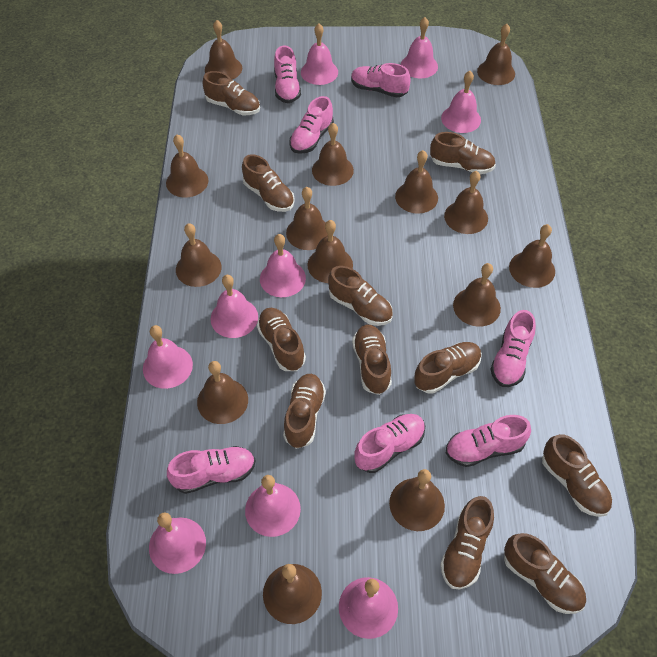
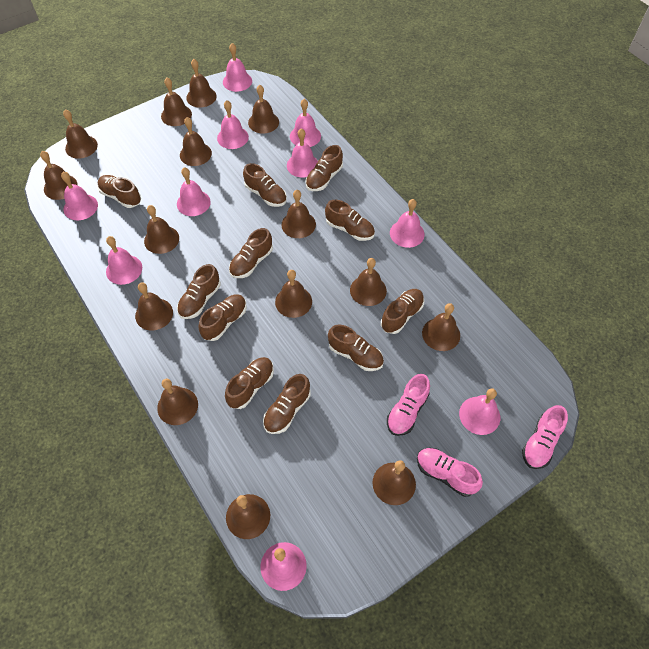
brown bell: 14 -> 15
pink bell: 9 -> 10
pink shoe: 7 -> 3

